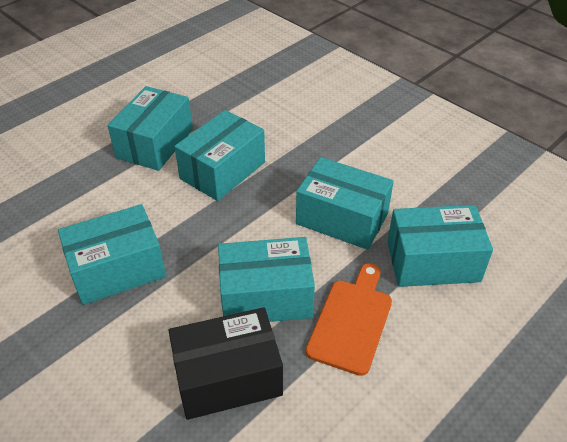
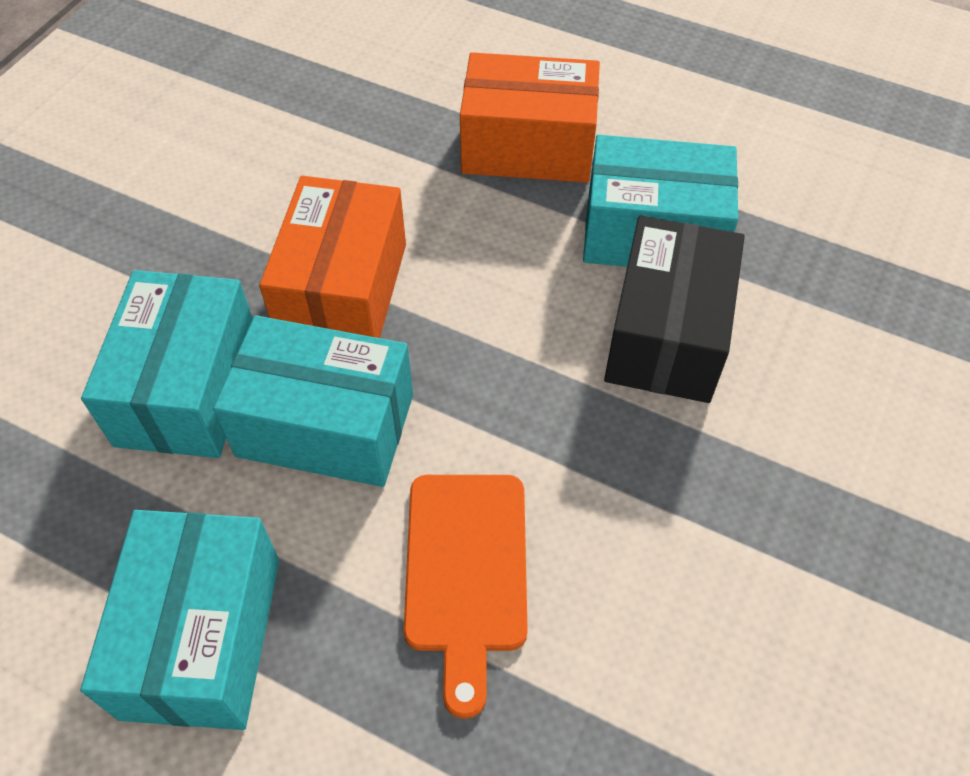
orange box: 0 -> 2
turquoise box: 6 -> 4

